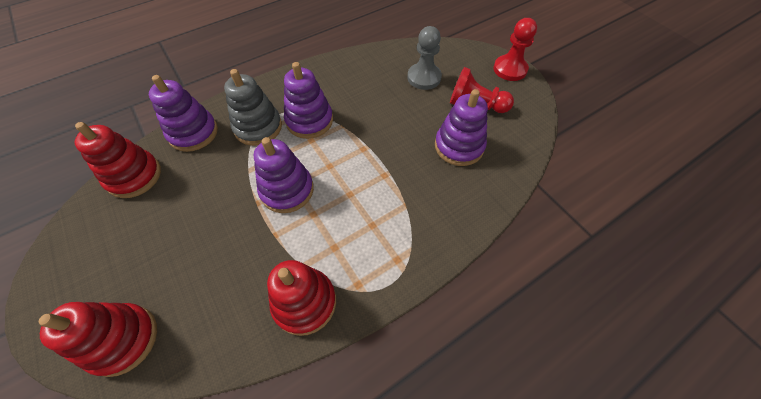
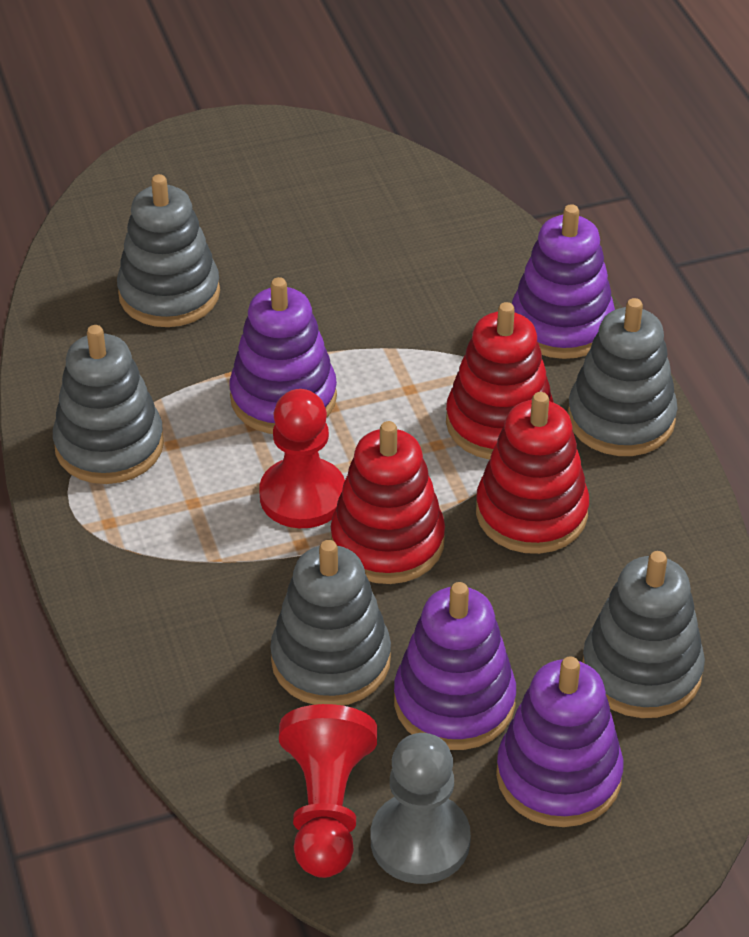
grey stacking toy: 1 -> 5

